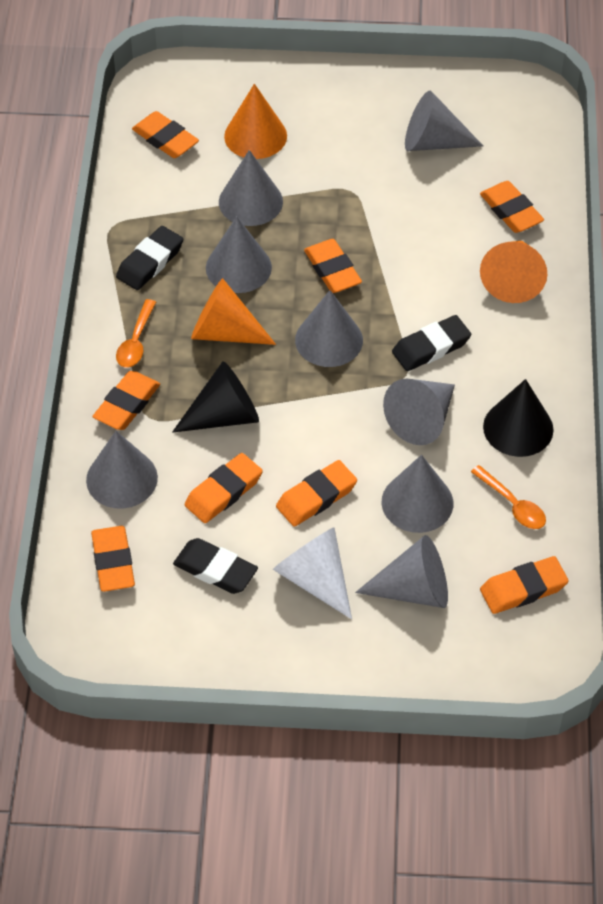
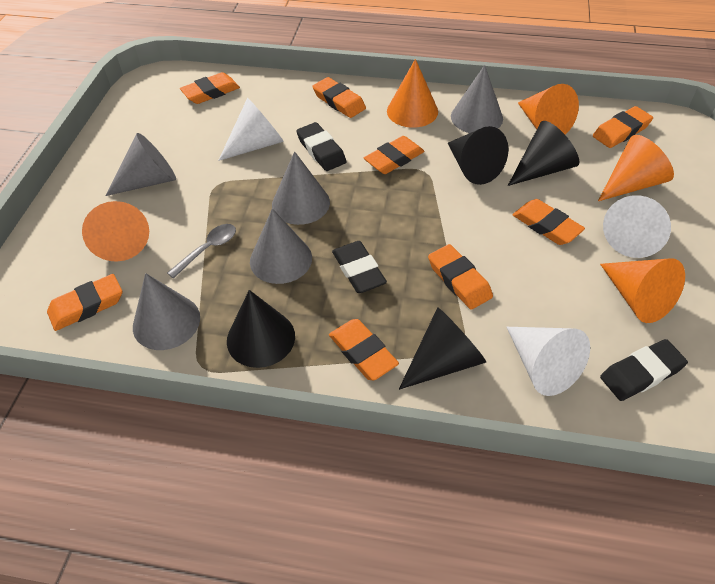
black cone: 2 -> 4
grey cone: 8 -> 5
grey spoon: 0 -> 1
orange cone: 3 -> 5
orange spoon: 2 -> 0
white cone: 1 -> 3

